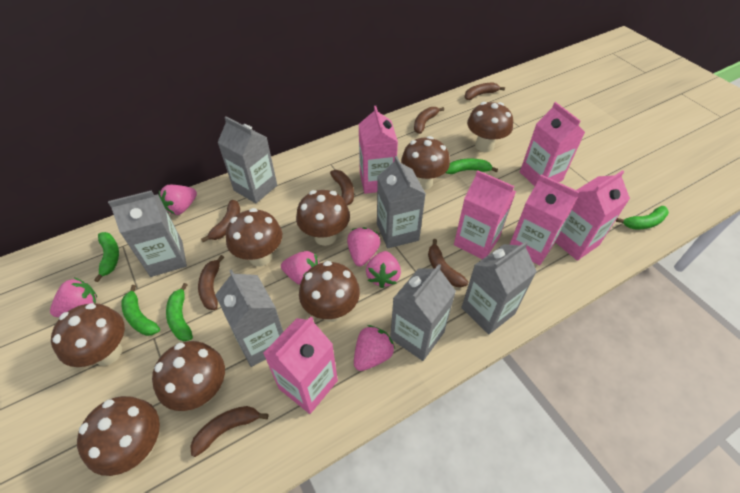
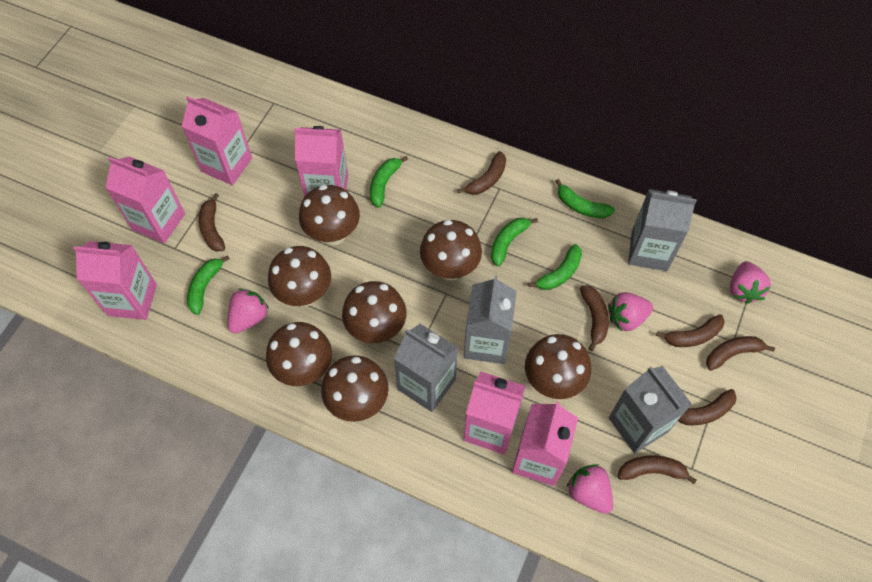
brown mushroom: 8 -> 7
grey carton: 6 -> 4
pink strawberry: 6 -> 4

